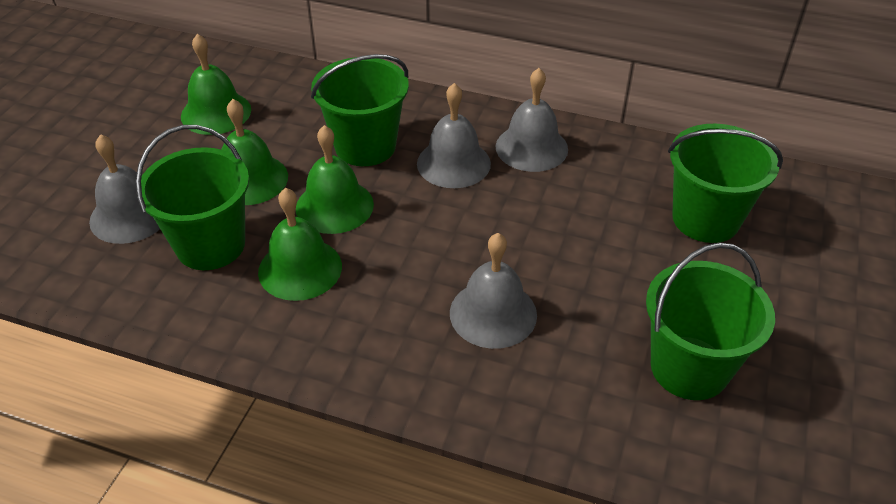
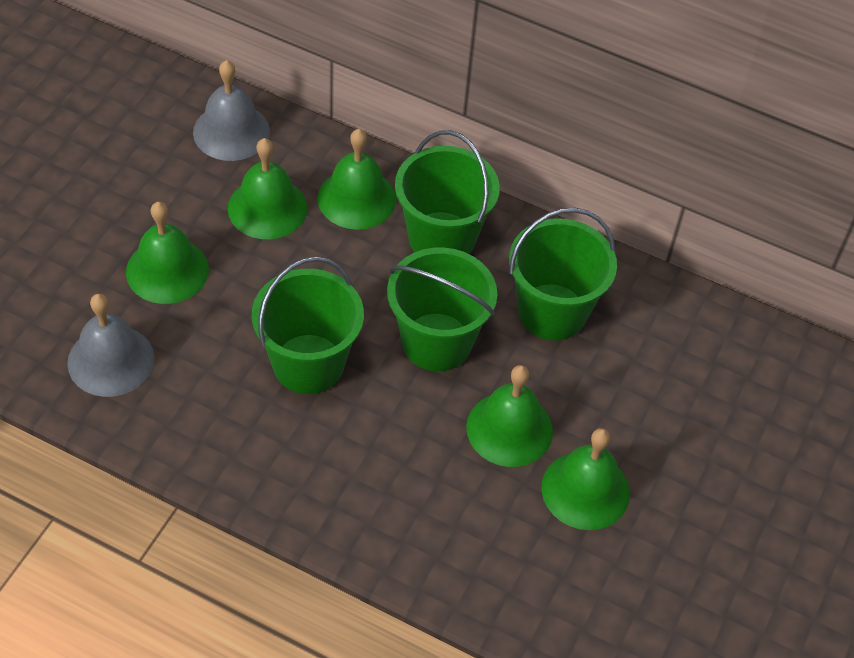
green bell: 4 -> 5
grey bell: 4 -> 2

